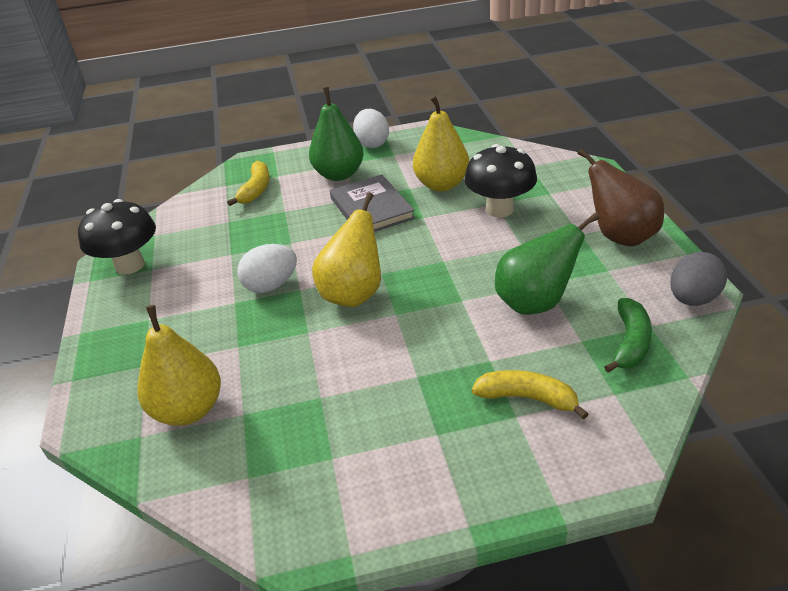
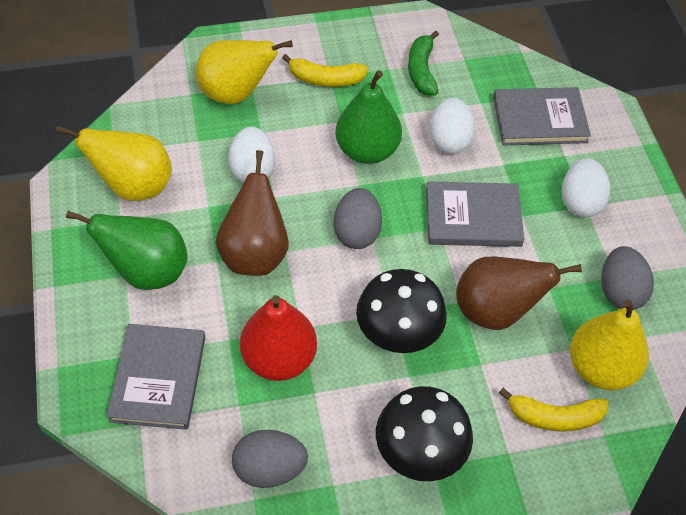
brown pear: 1 -> 2
grey book: 1 -> 3
grey egg: 1 -> 3
red pear: 0 -> 1
white egg: 2 -> 3

